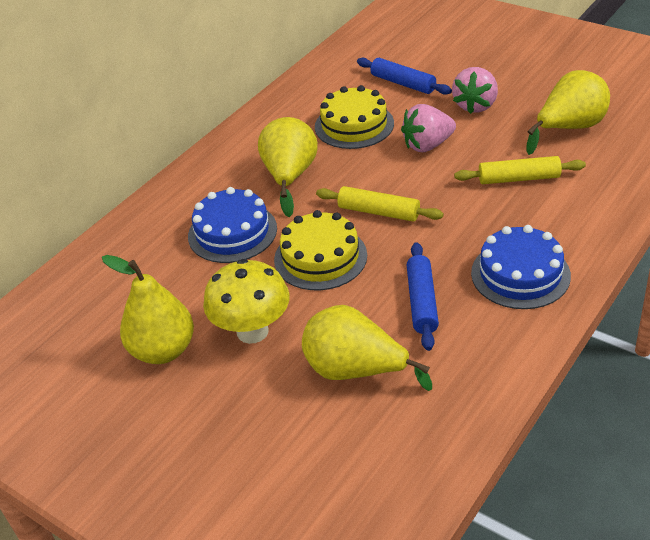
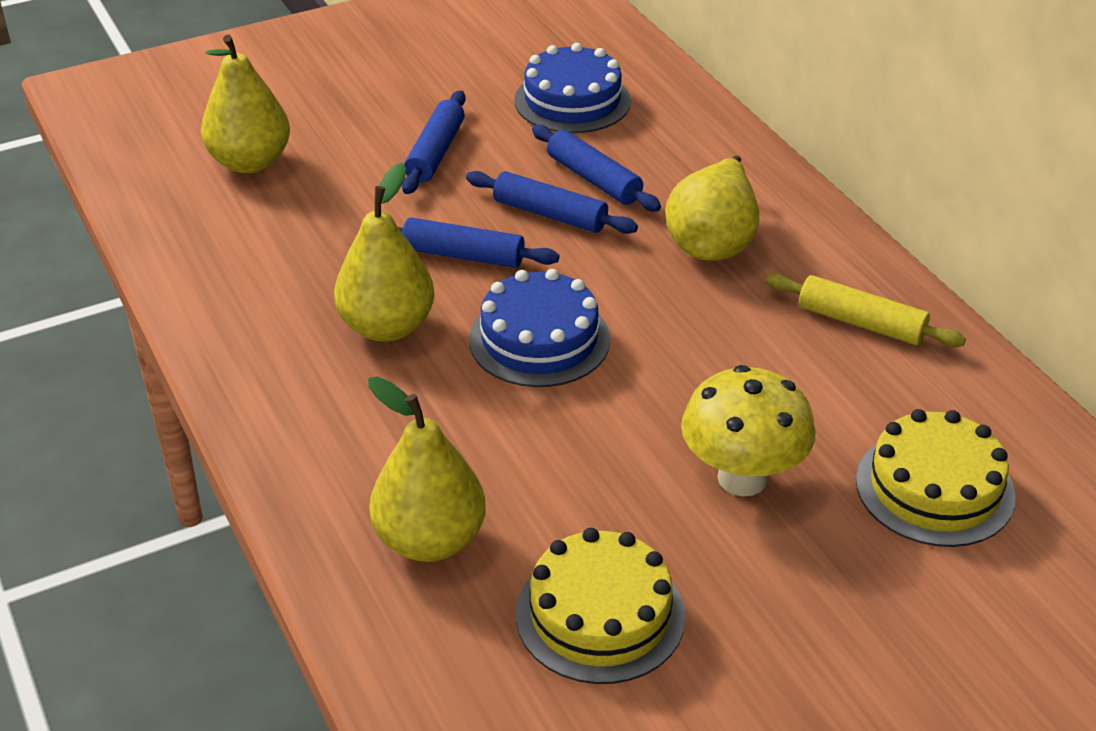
blue rolling pin: 2 -> 4
pink strawberry: 2 -> 0
yellow rolling pin: 2 -> 1

